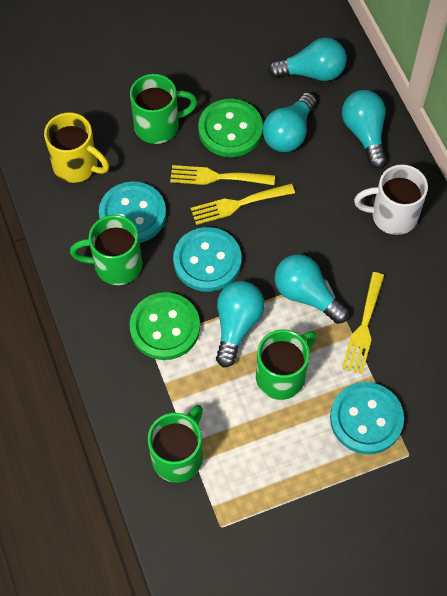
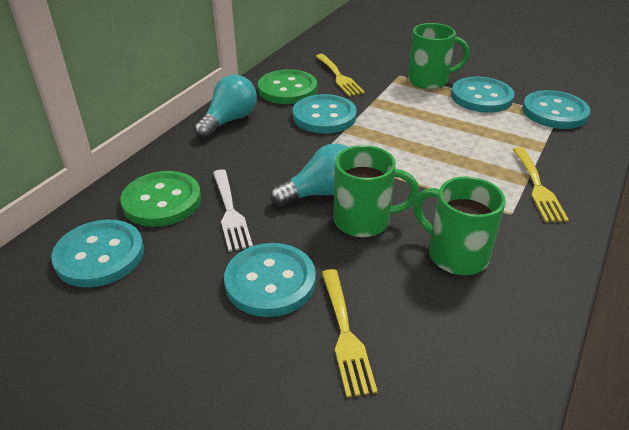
green mug: 4 -> 3
turquoise button: 3 -> 5
turquoise light bulb: 5 -> 2
white fork: 0 -> 1
white mug: 1 -> 0
yellow mug: 1 -> 0

